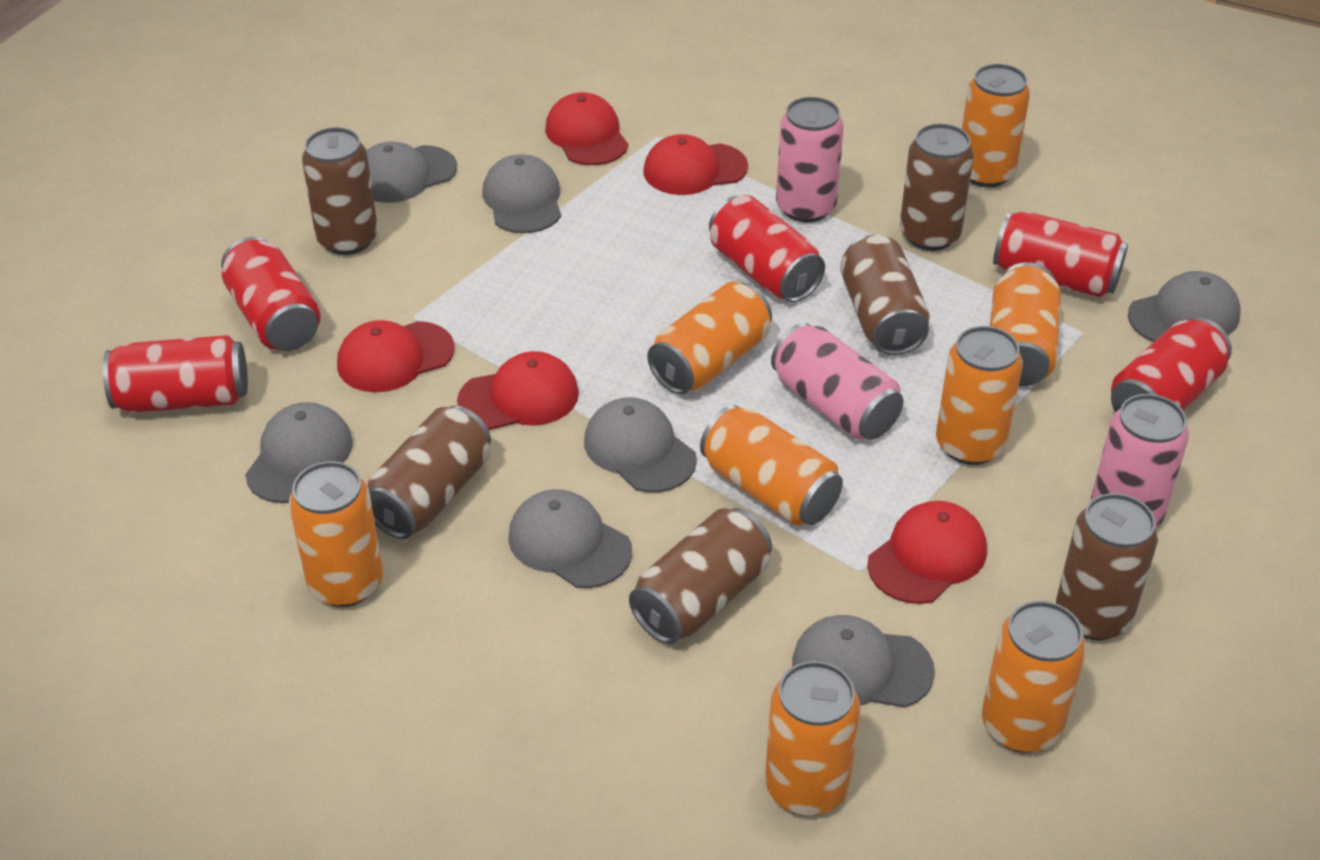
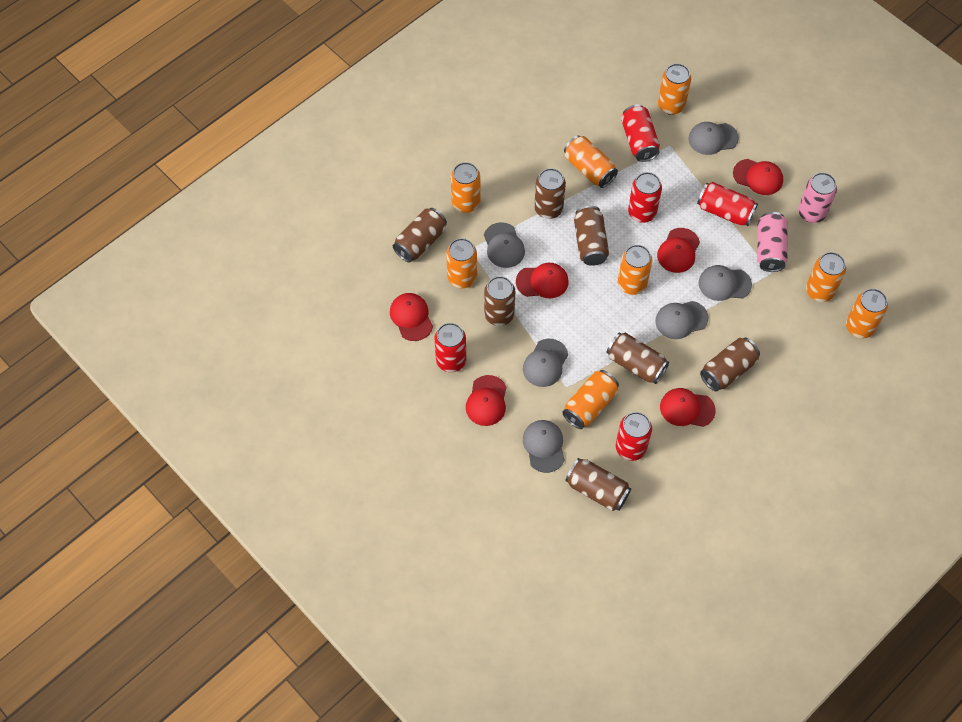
brown can: 6 -> 7
grey cap: 7 -> 6
pink can: 3 -> 2
red cap: 5 -> 6

